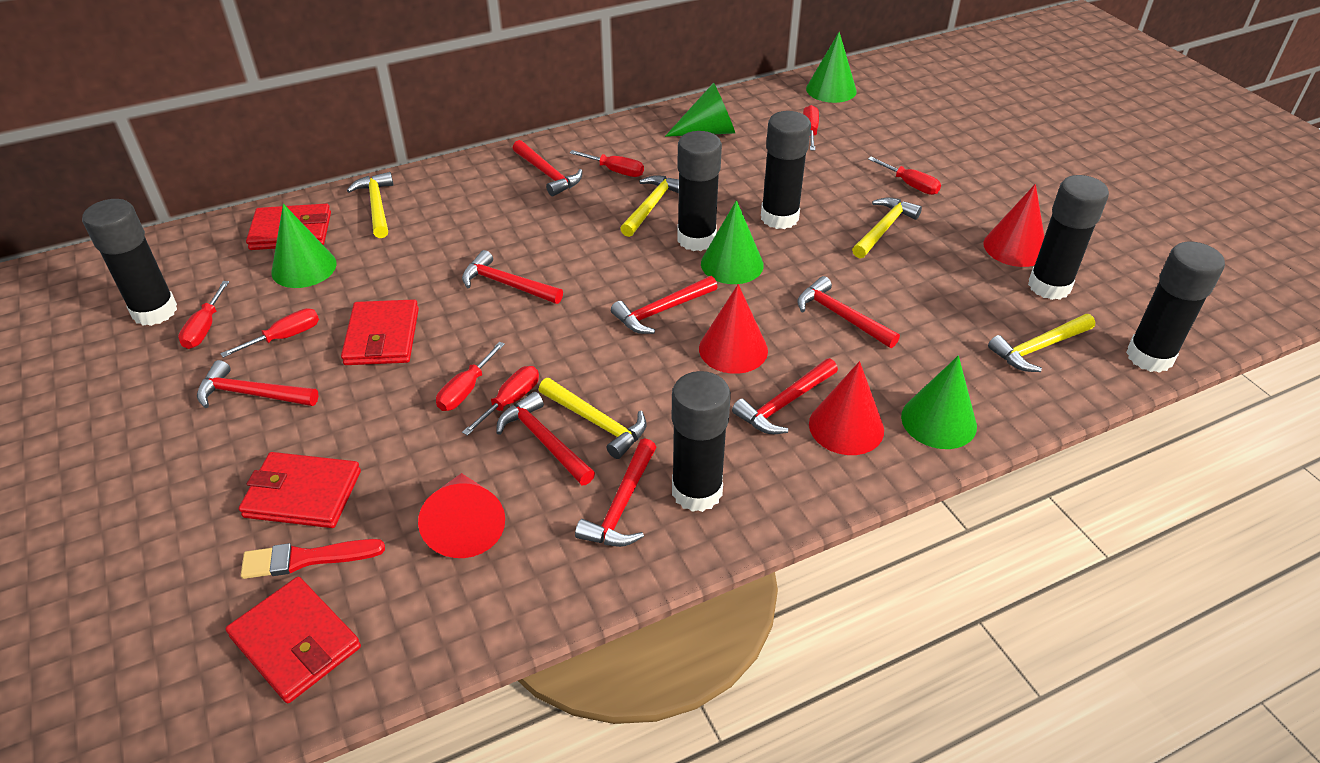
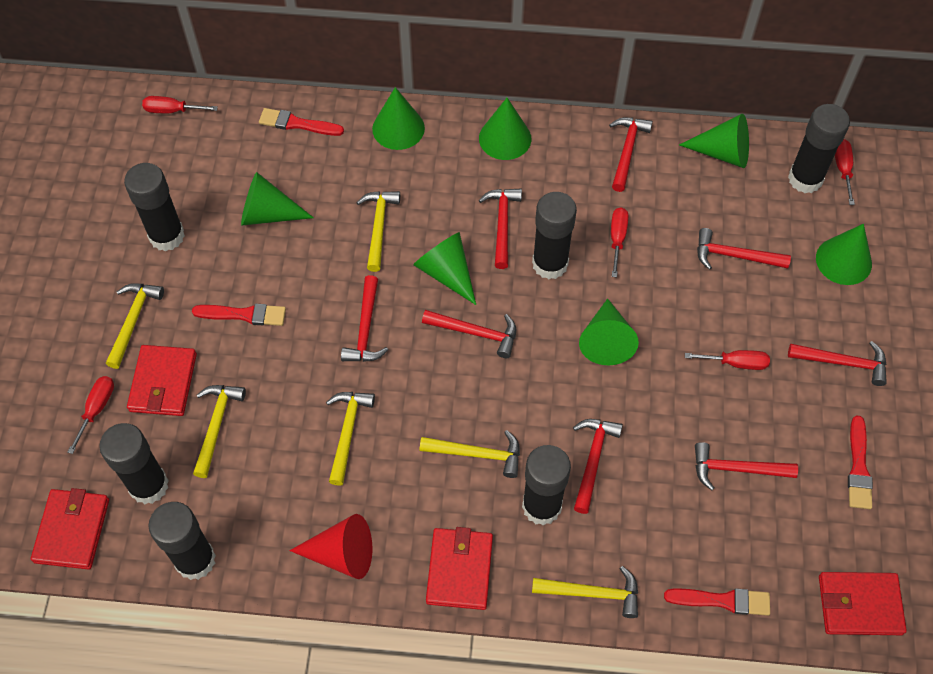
green cone: 5 -> 7
red brush: 1 -> 4
red cone: 4 -> 1
red screwdriver: 7 -> 5
yellow hammer: 5 -> 6

